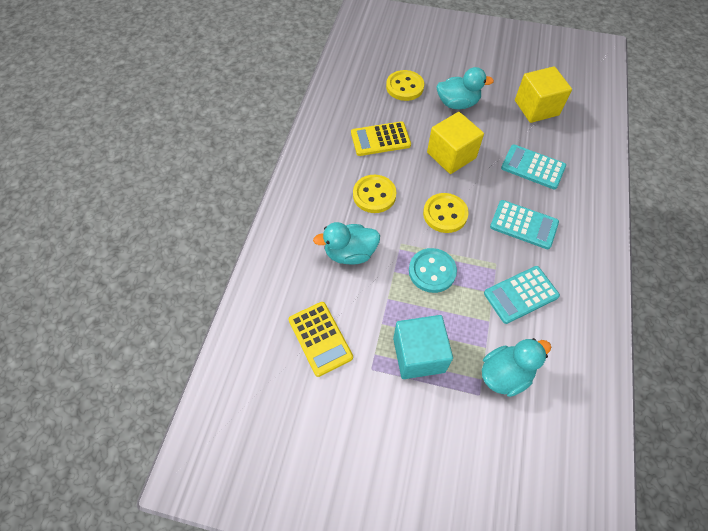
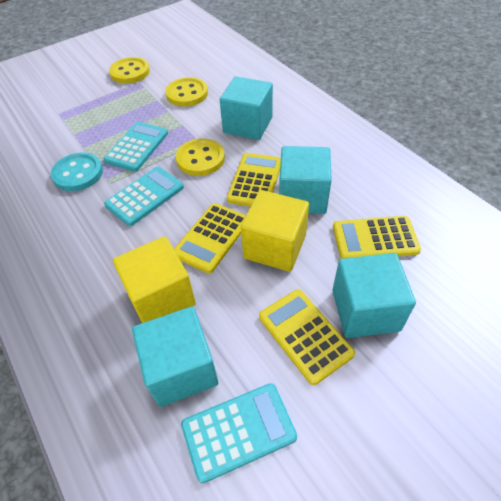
turquoise cube: 1 -> 4
turquoise duck: 3 -> 0
yellow calculator: 2 -> 4

